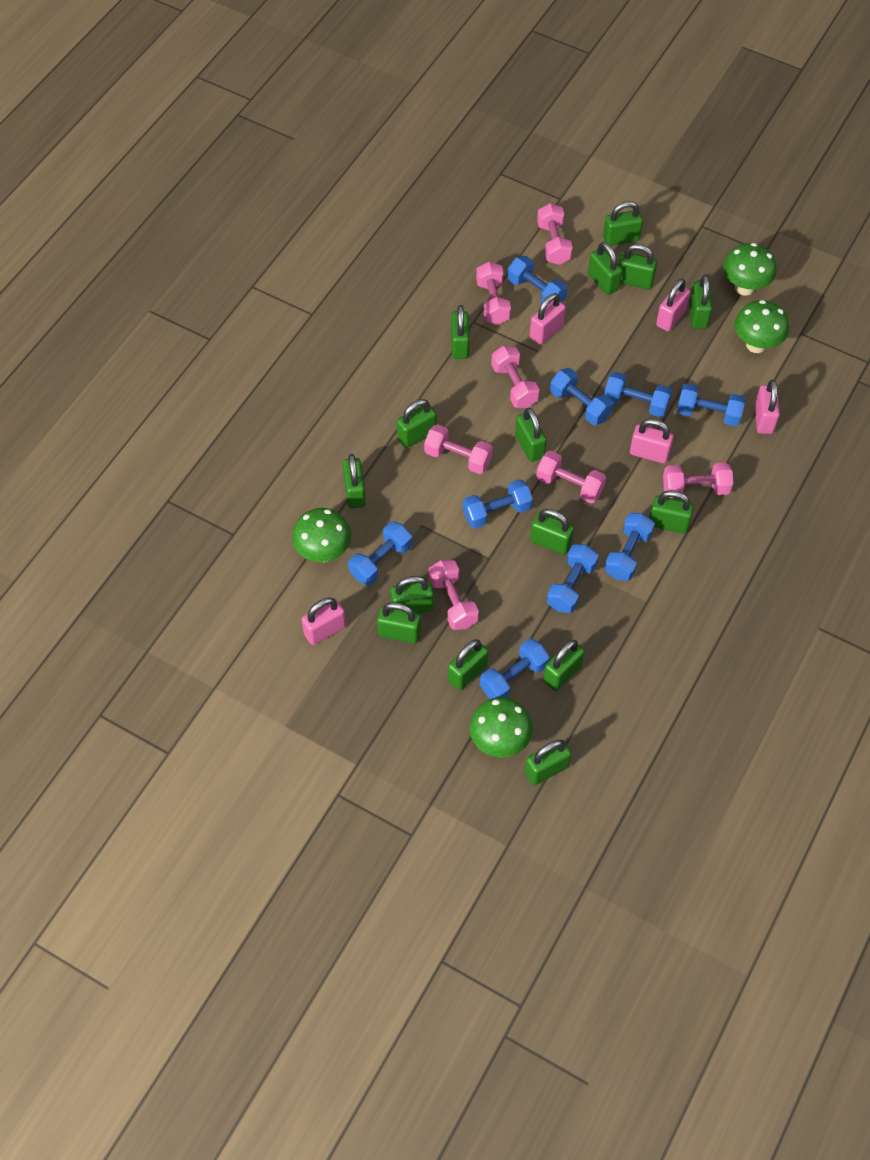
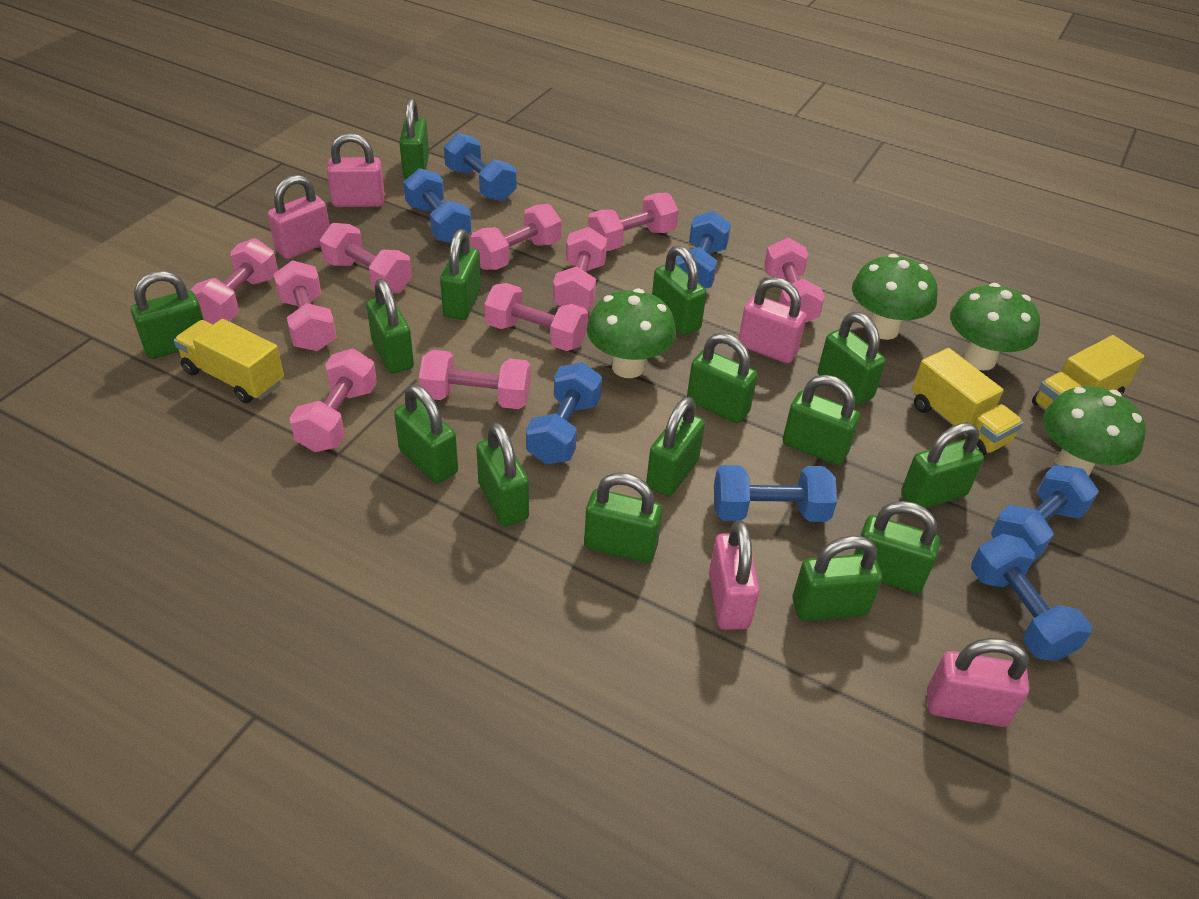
blue dumbbell: 9 -> 7
pink dumbbell: 7 -> 10
yellow truck: 0 -> 3

